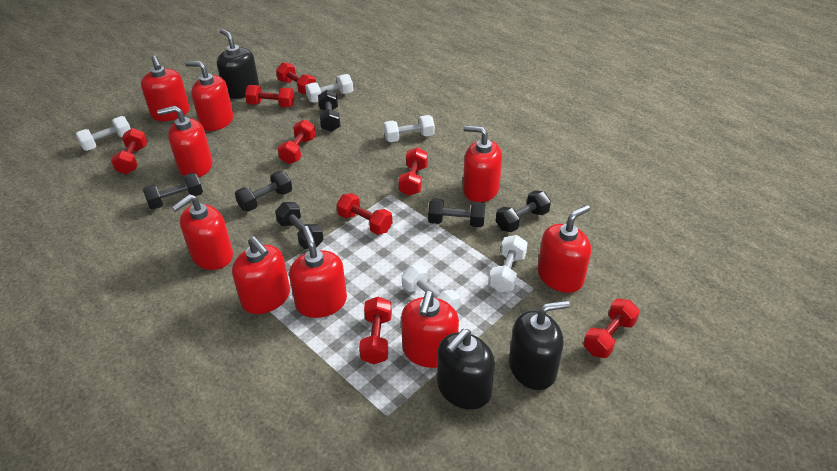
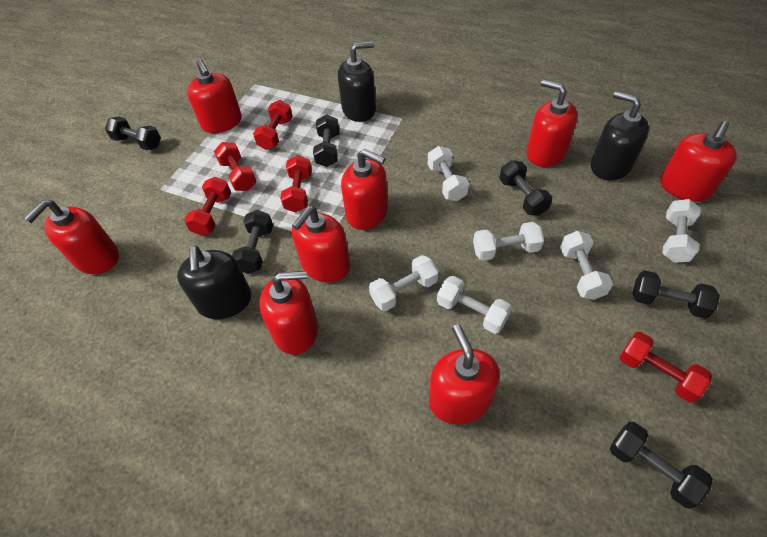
red dumbbell: 8 -> 5
red soap dispenser: 9 -> 8
white dumbbell: 5 -> 6

